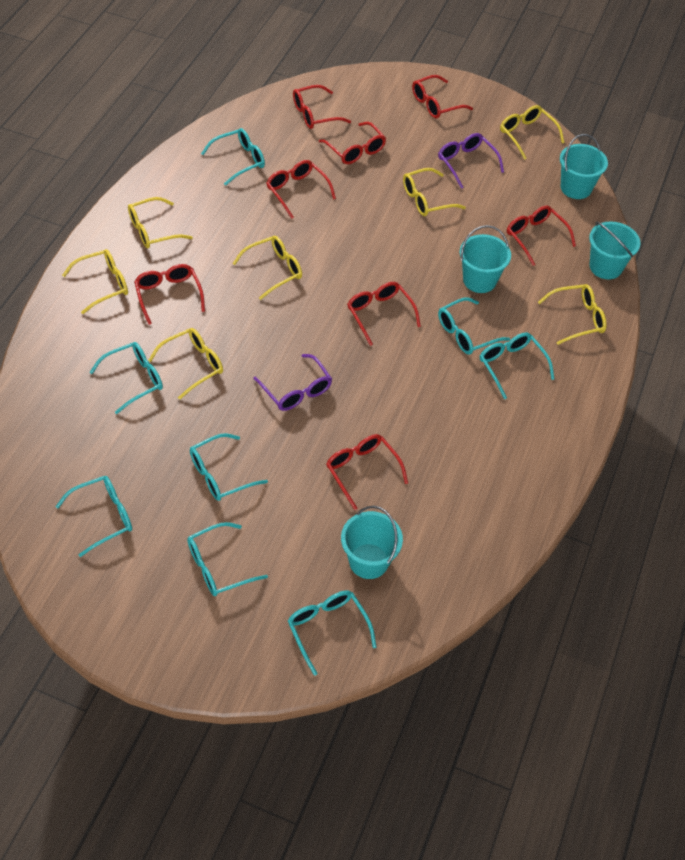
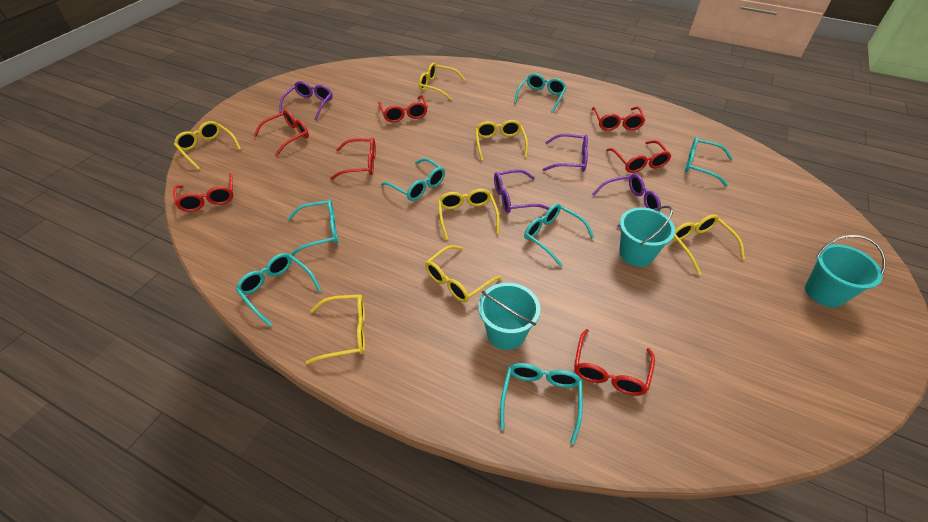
purple glasses: 2 -> 4
red glasses: 8 -> 7
turquoise bucket: 4 -> 3
turquoise glasses: 8 -> 7

